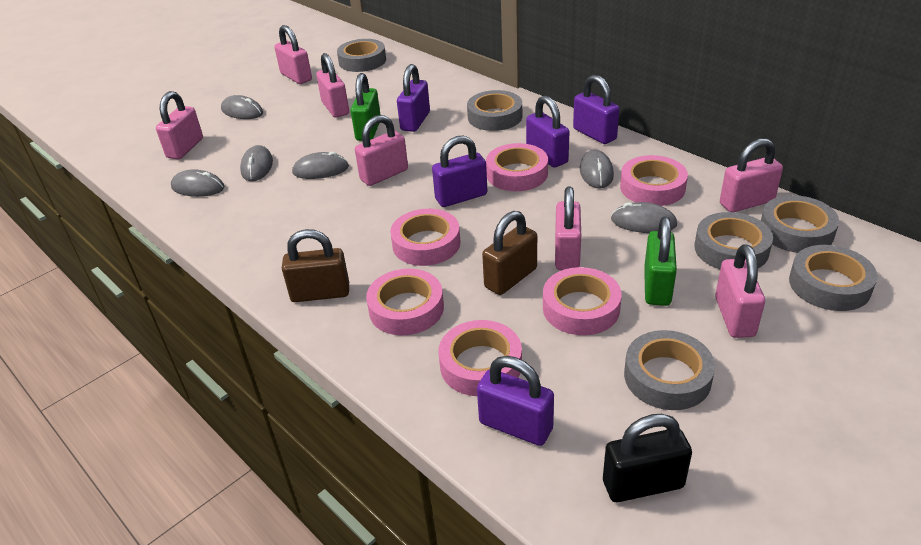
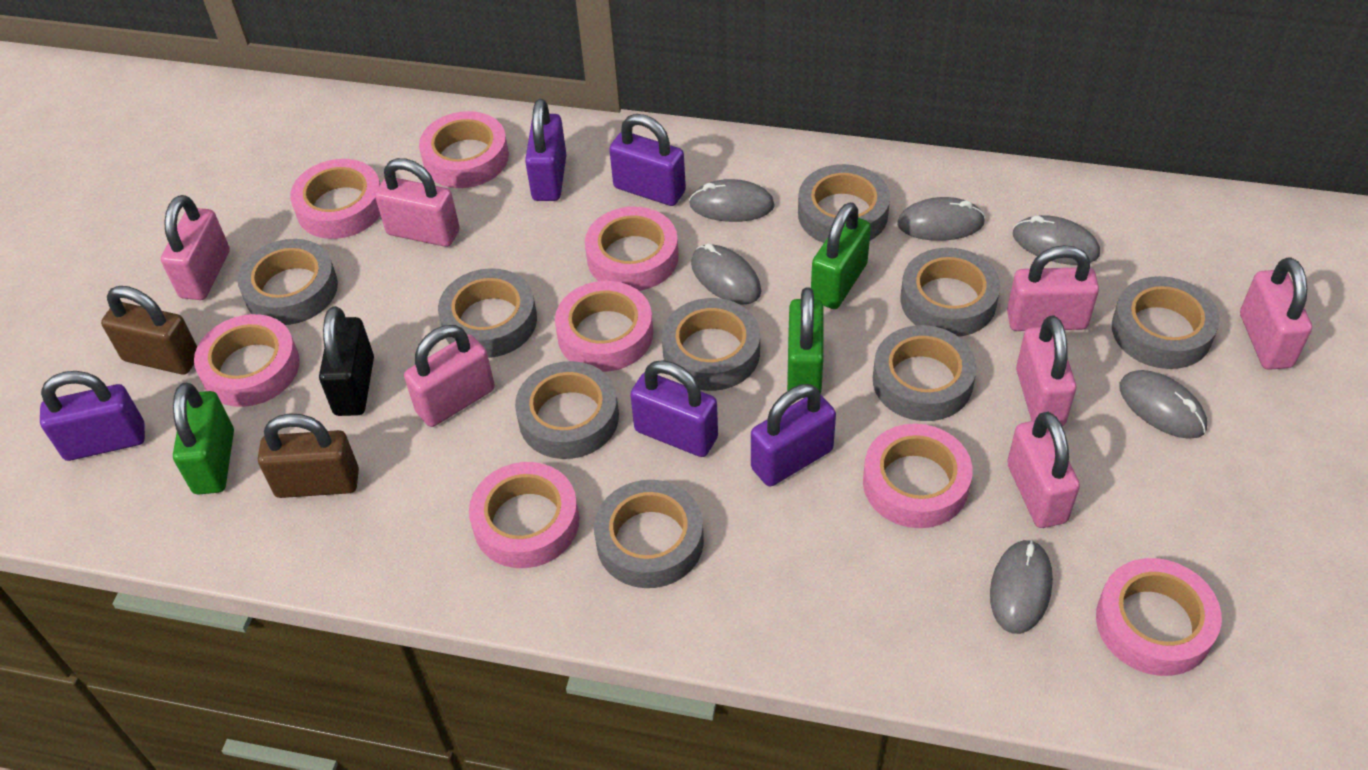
green padlock: 2 -> 3
grey tape: 6 -> 9
pink tape: 6 -> 8

